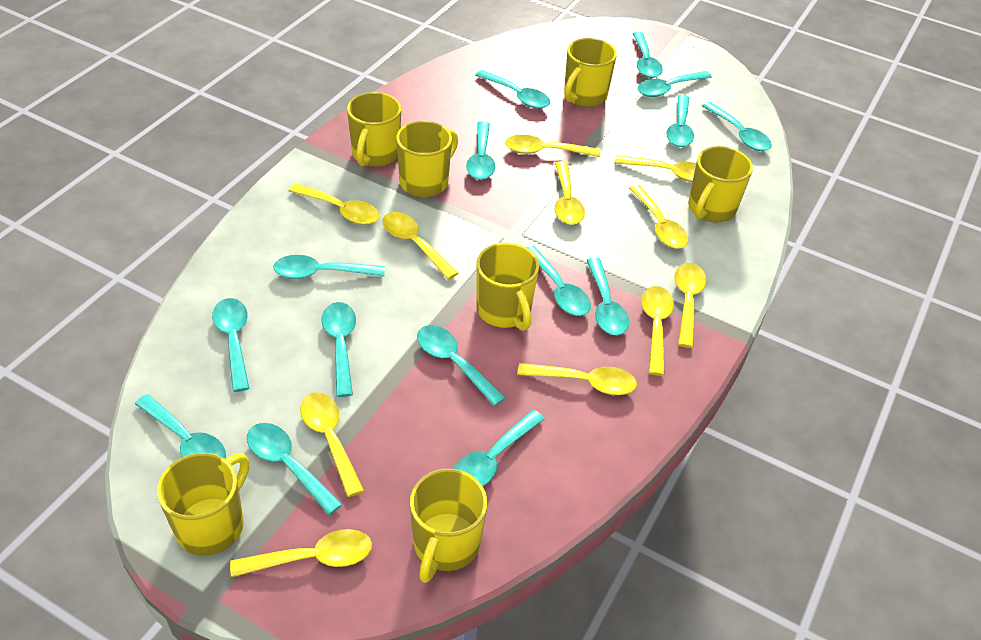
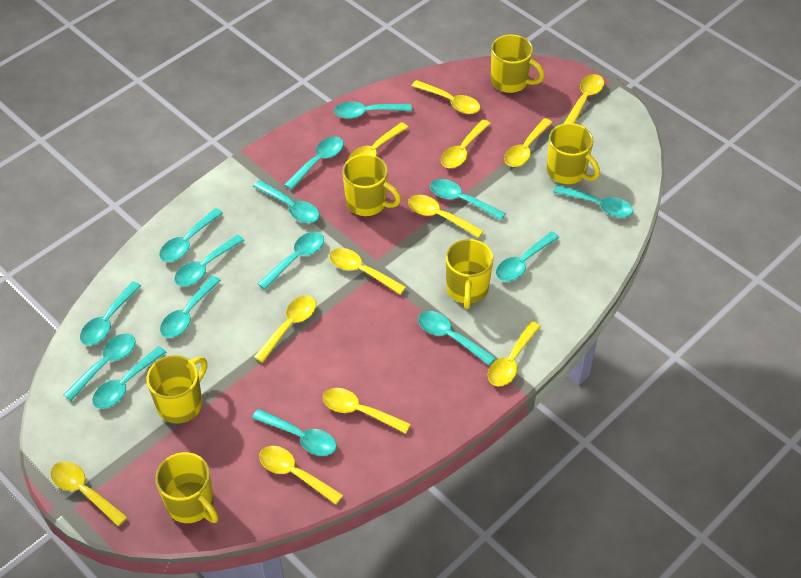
yellow mug: 7 -> 6
yellow spoon: 11 -> 12

